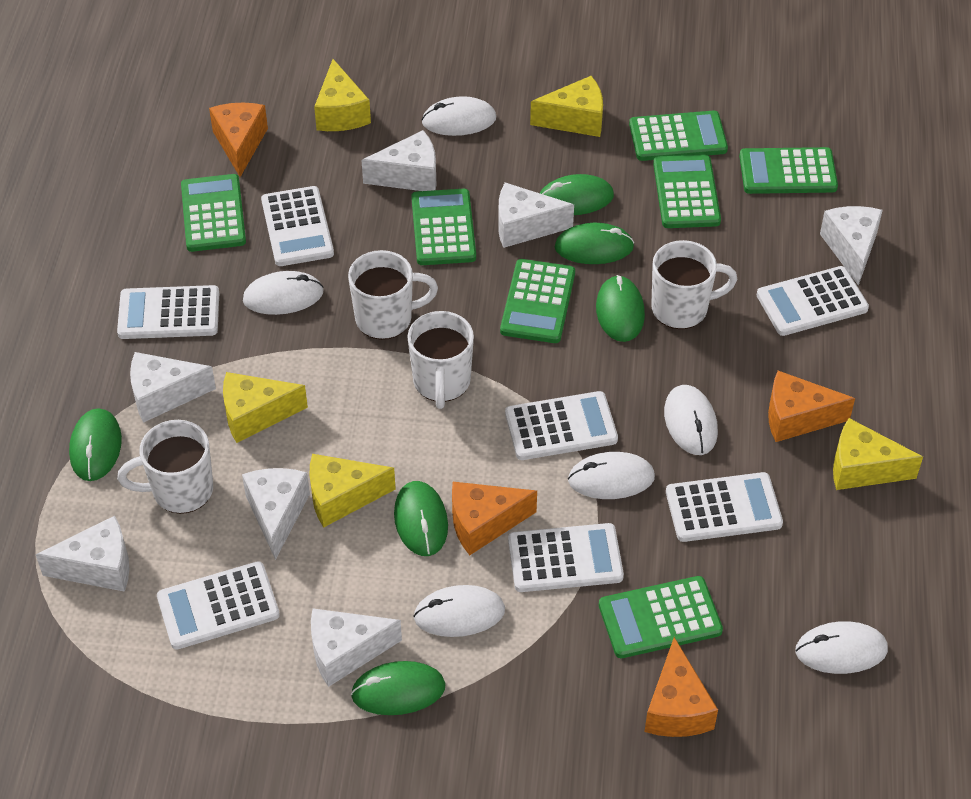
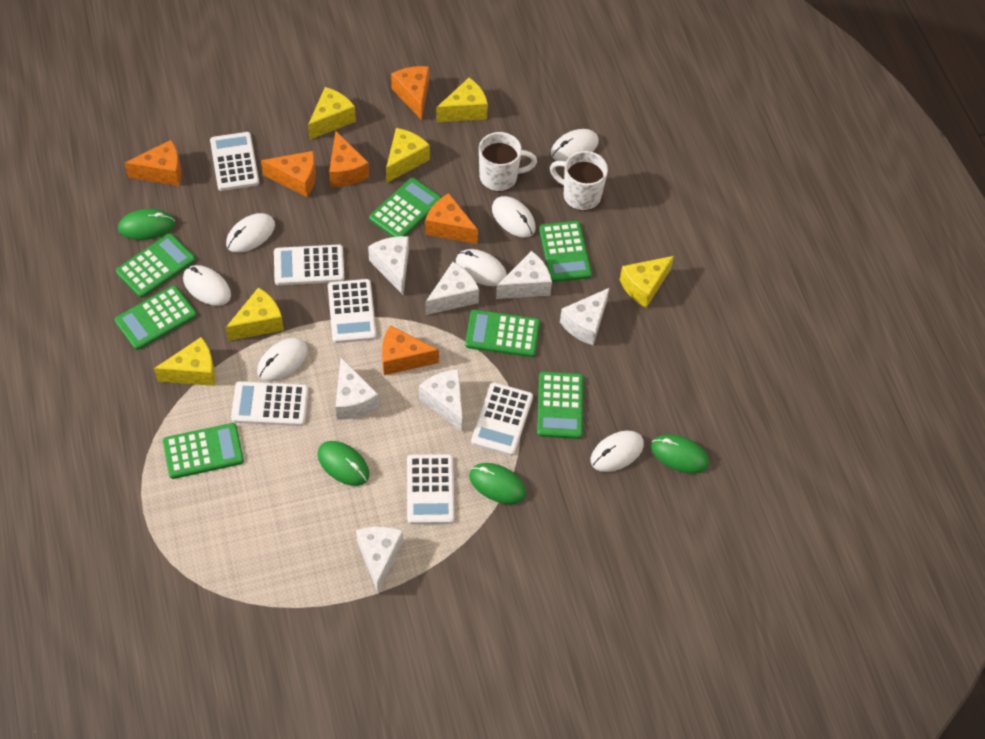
green mouse: 6 -> 4
orange cheese: 4 -> 6
white calculator: 7 -> 6
white mouse: 6 -> 7
white mug: 4 -> 2
yellow cheese: 5 -> 6

